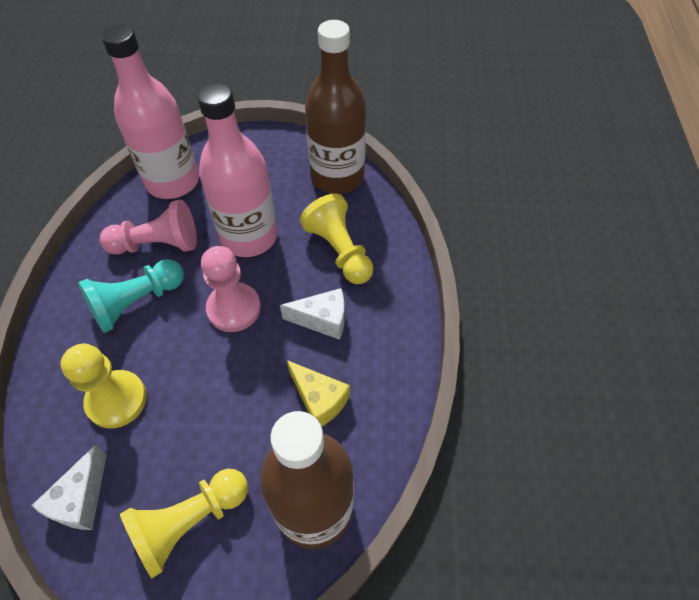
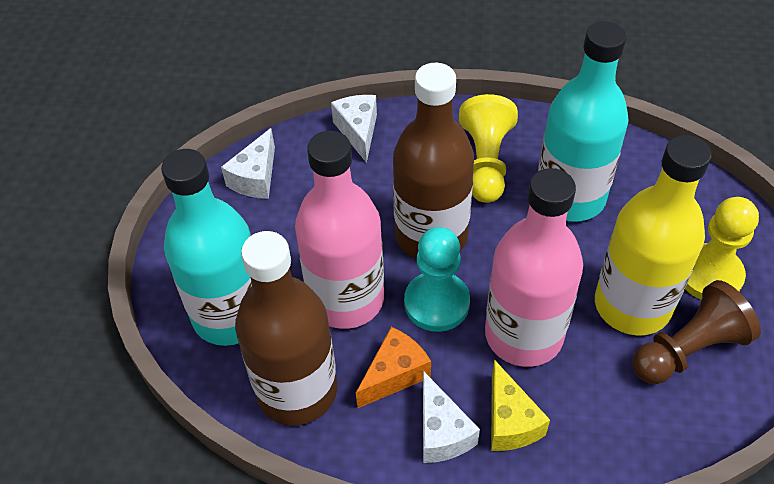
brown pawn: 0 -> 1
orange cheese: 0 -> 1
pink pawn: 2 -> 0
turquoise bottle: 0 -> 2
white cheese: 2 -> 3
yellow bottle: 0 -> 1
yellow pawn: 3 -> 2

